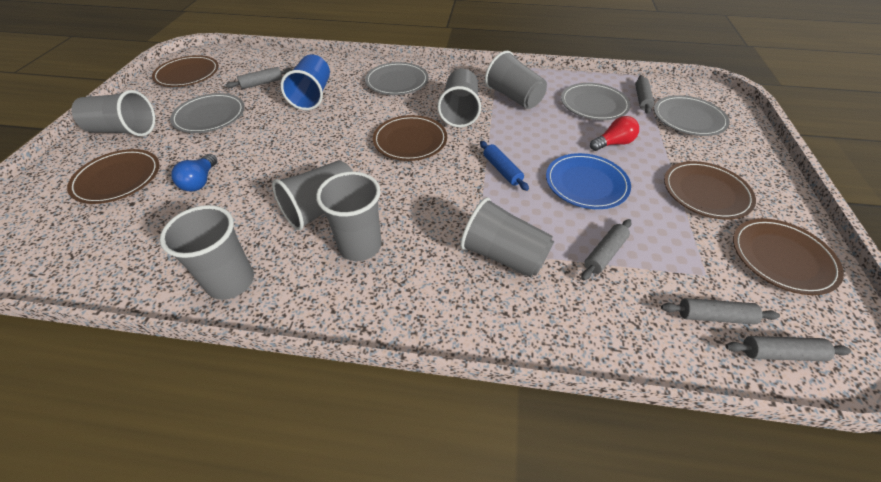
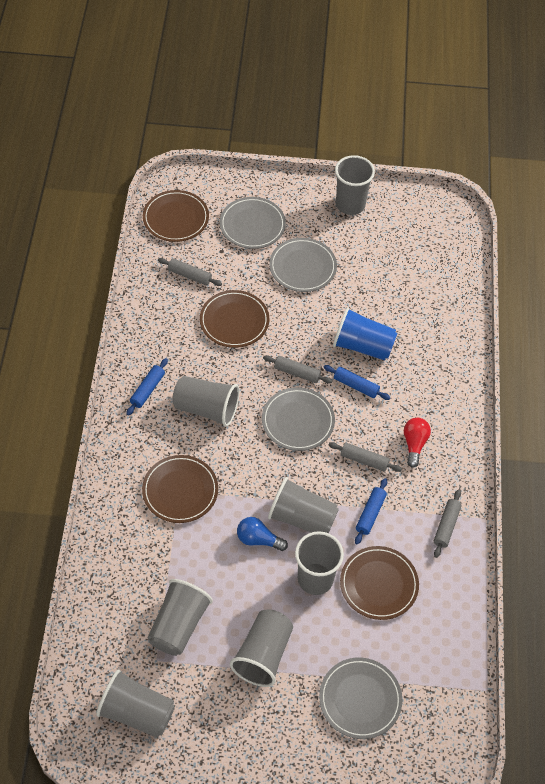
blue plate: 1 -> 0
blue rolling pin: 1 -> 3
brown plate: 5 -> 4
grey rolling pin: 5 -> 4

